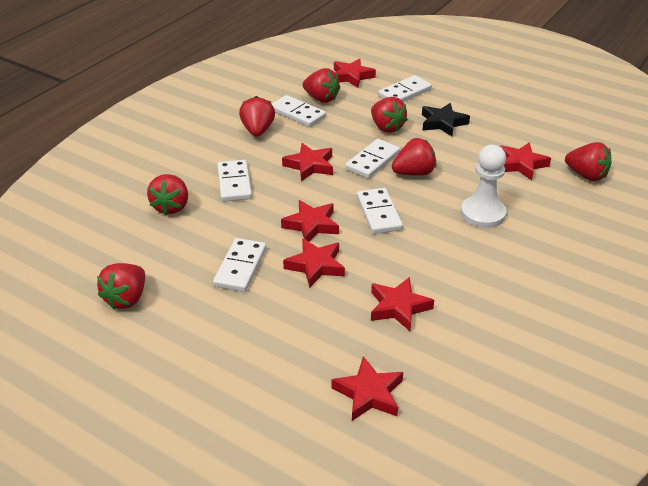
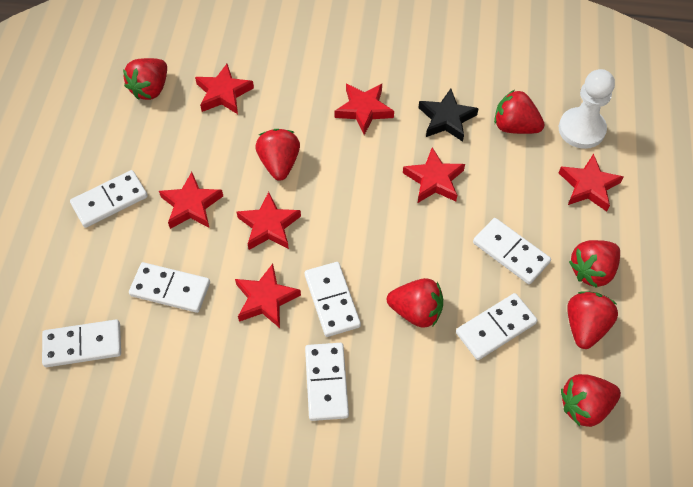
white domino: 6 -> 7

